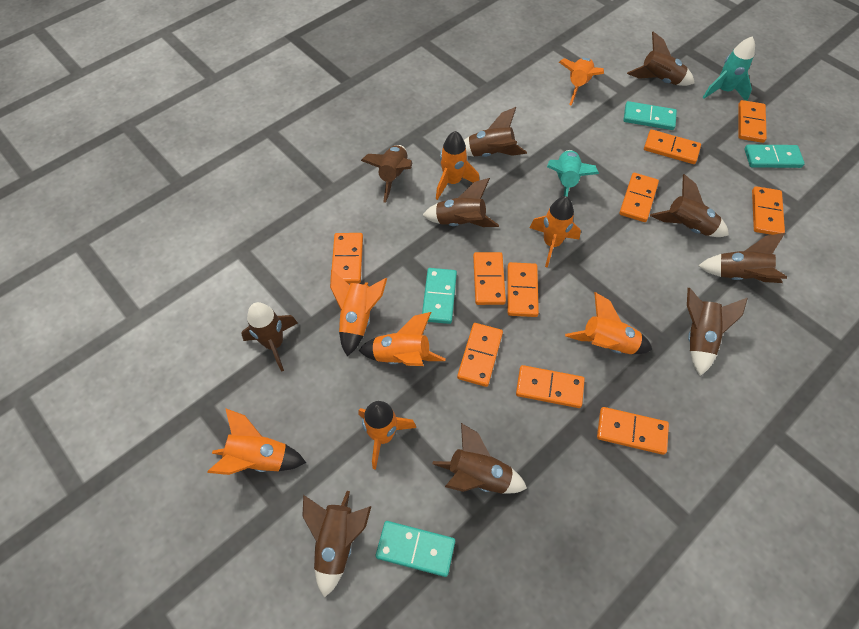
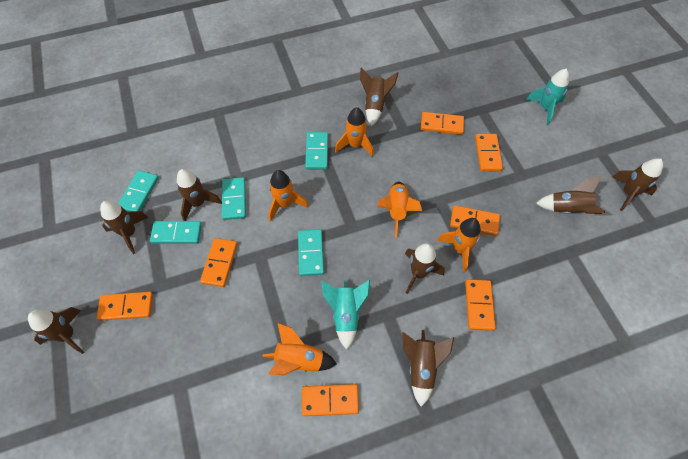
brown rocket: 10 -> 8
orange domino: 10 -> 7
orange rocket: 8 -> 5
turquoise domino: 4 -> 5

